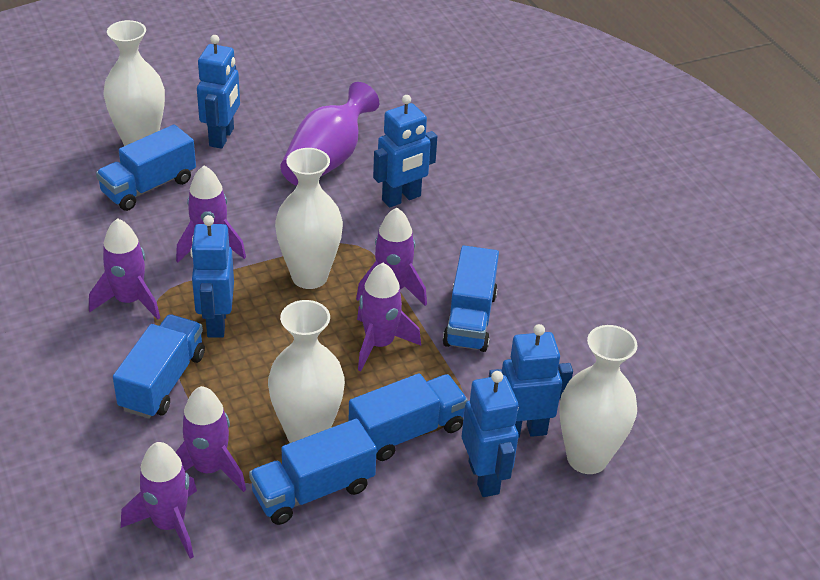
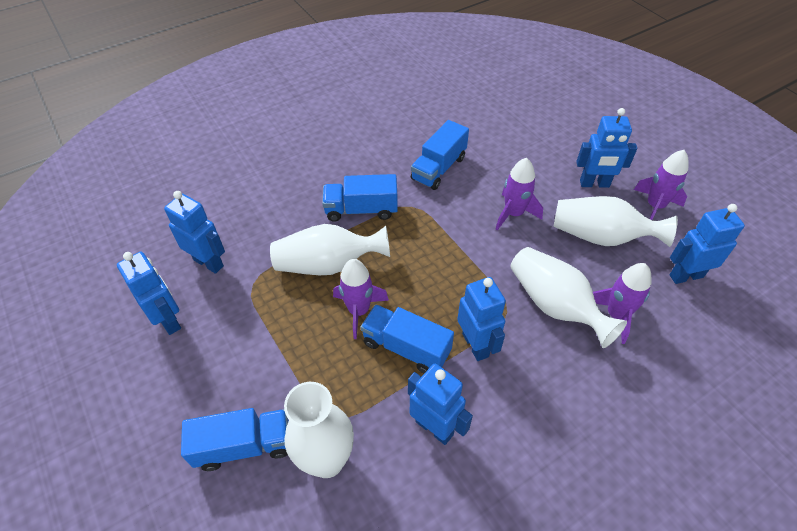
blue robot: 5 -> 6
blue truck: 5 -> 4
purple rocket: 6 -> 4
purple vase: 1 -> 0

